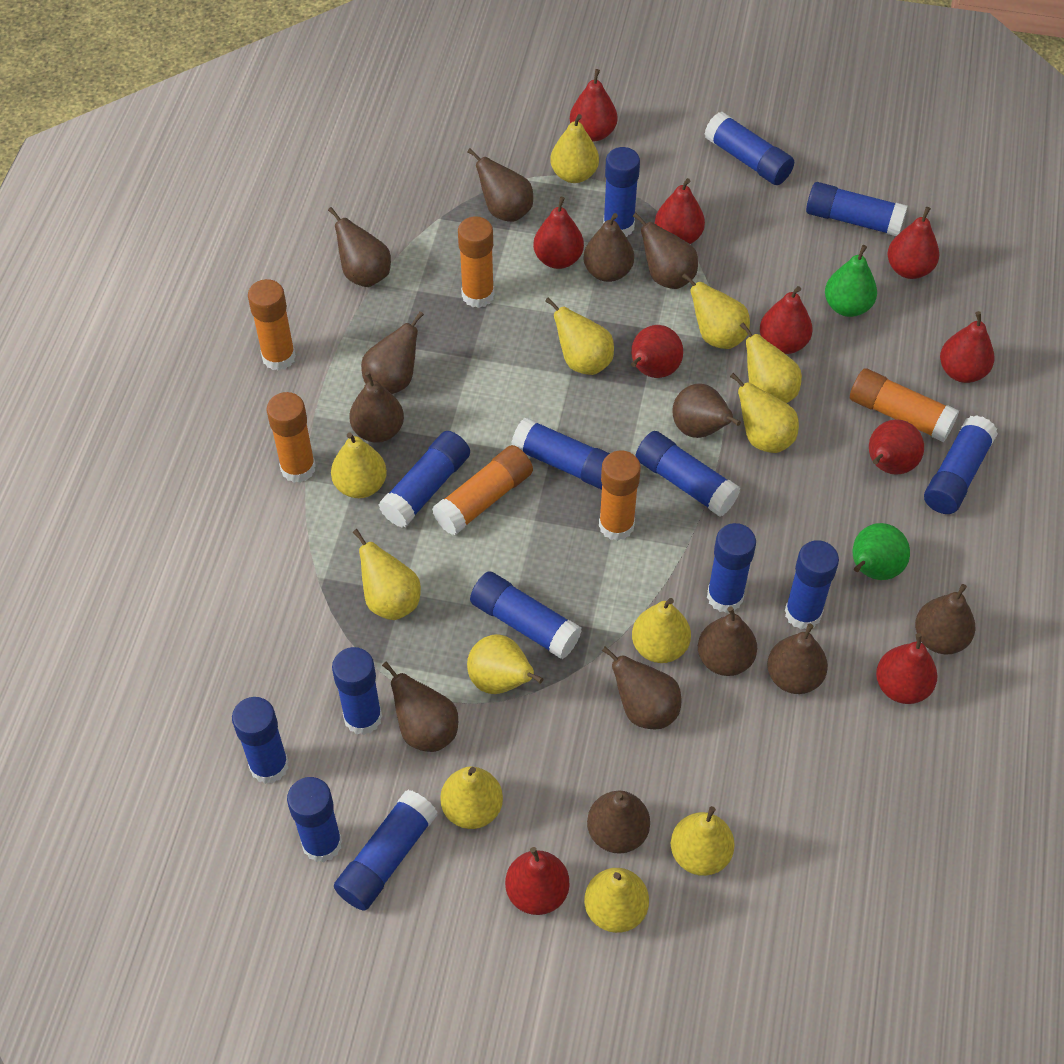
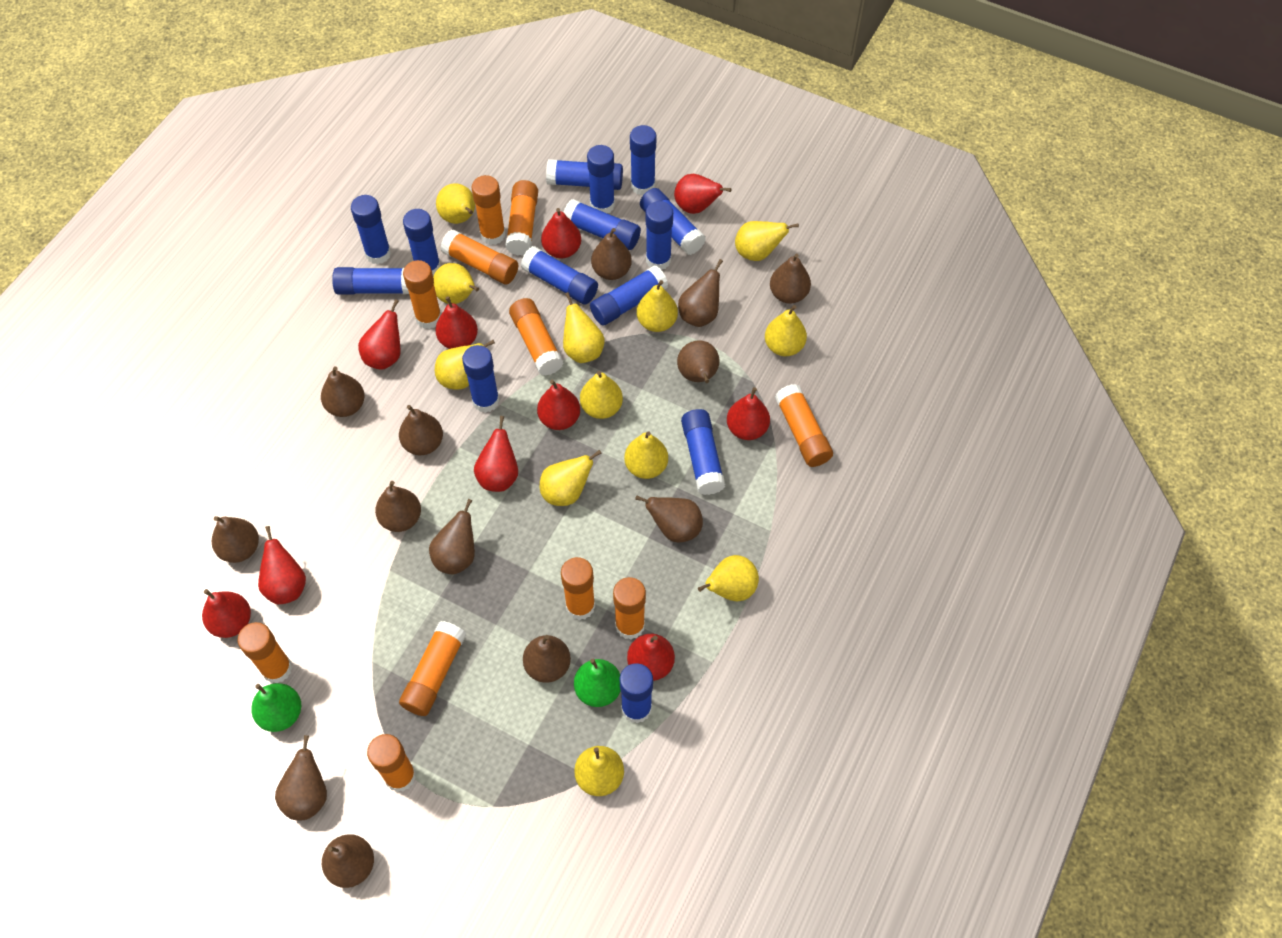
orange glue stick: 6 -> 11

